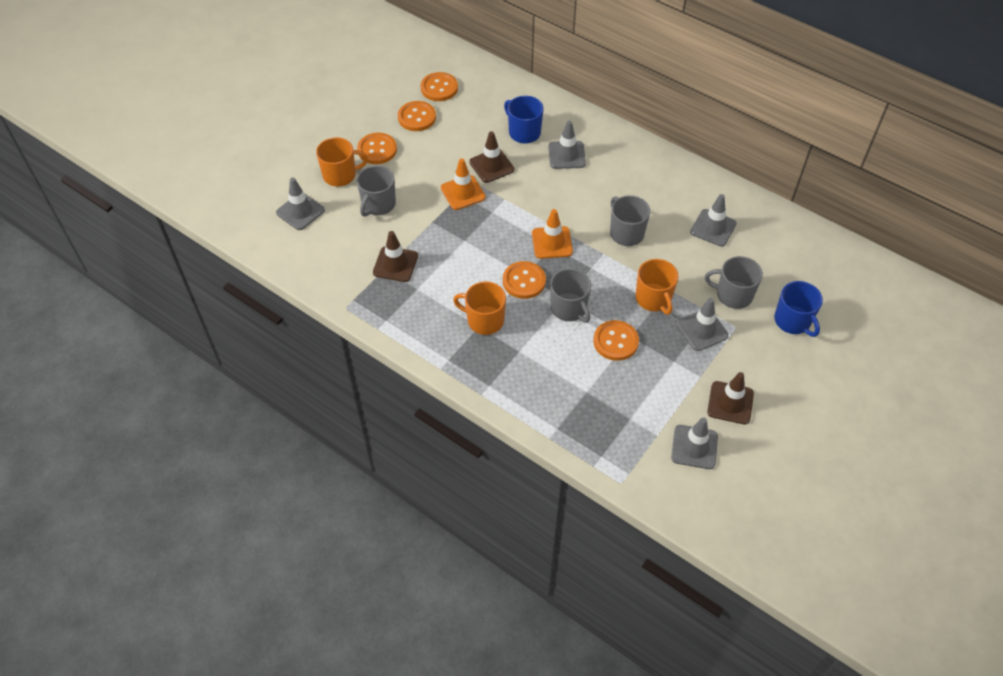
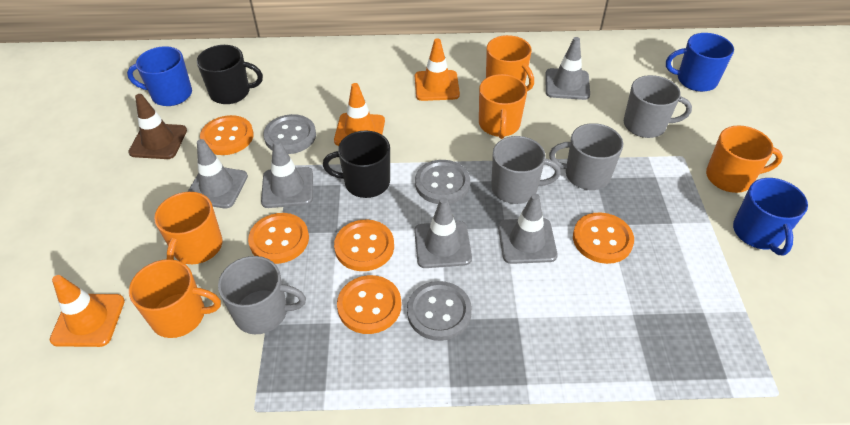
black mug: 0 -> 2
blue mug: 2 -> 3
brown traffic cone: 3 -> 1
grey button: 0 -> 3
orange mug: 3 -> 5
orange traffic cone: 2 -> 3

